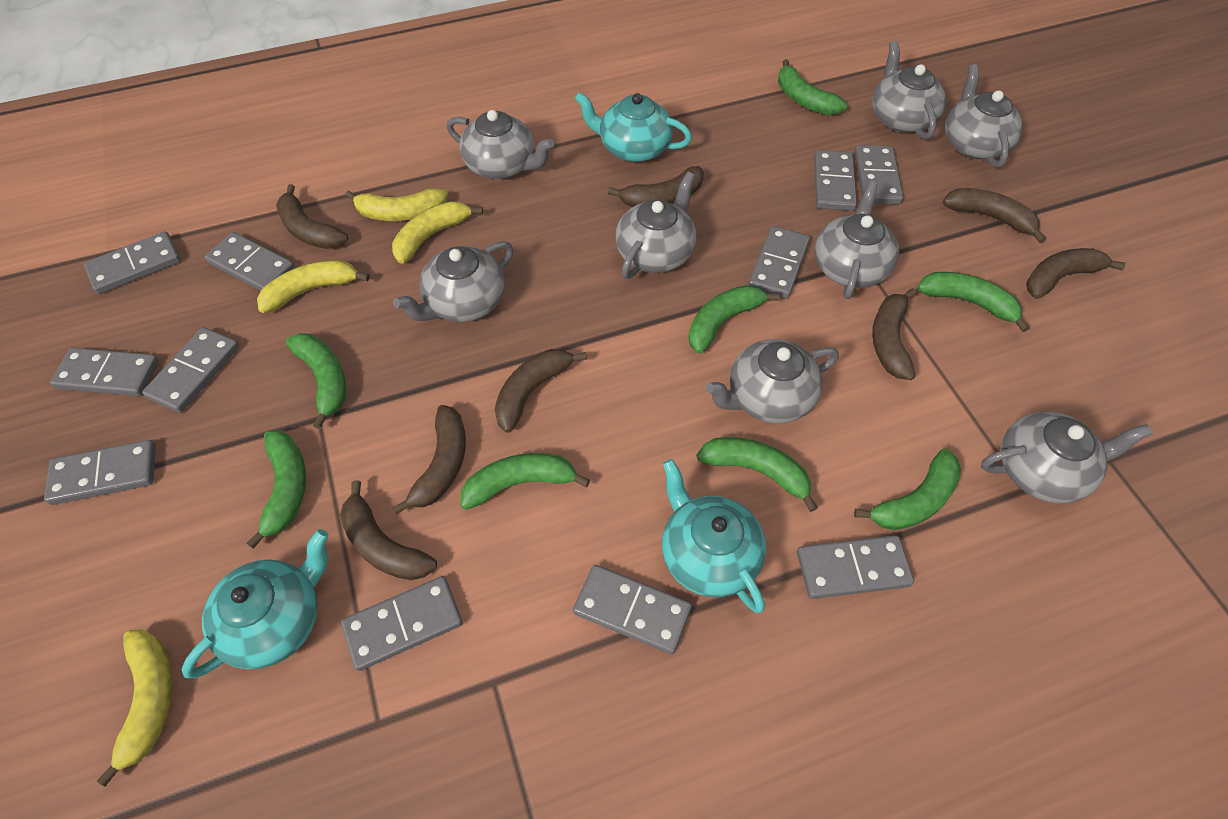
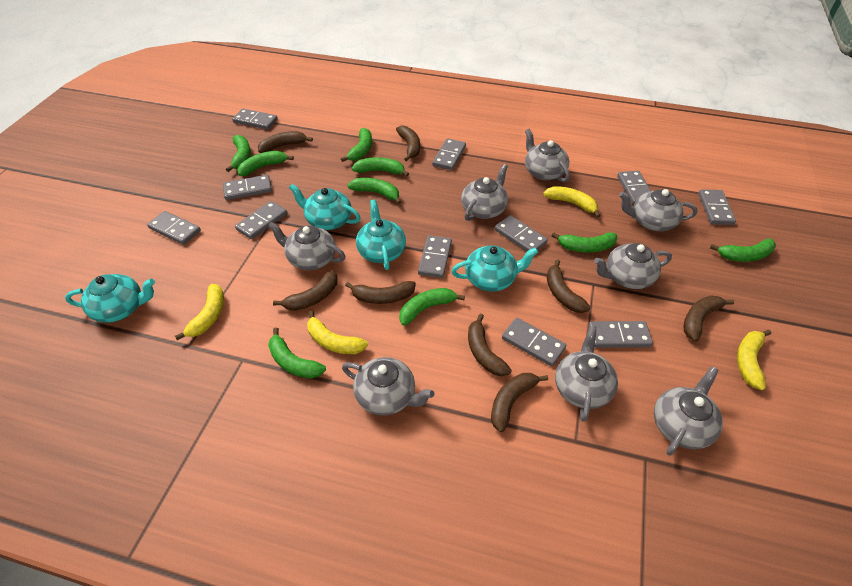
green banana: 8 -> 9
turquoise teapot: 3 -> 4

